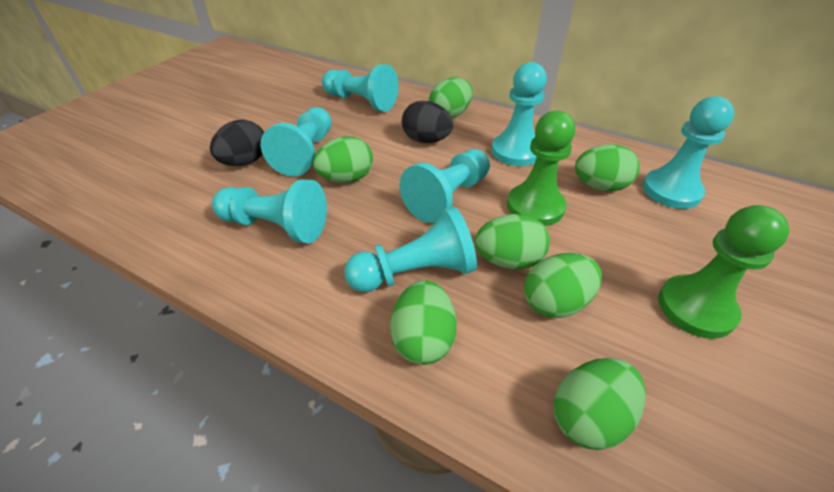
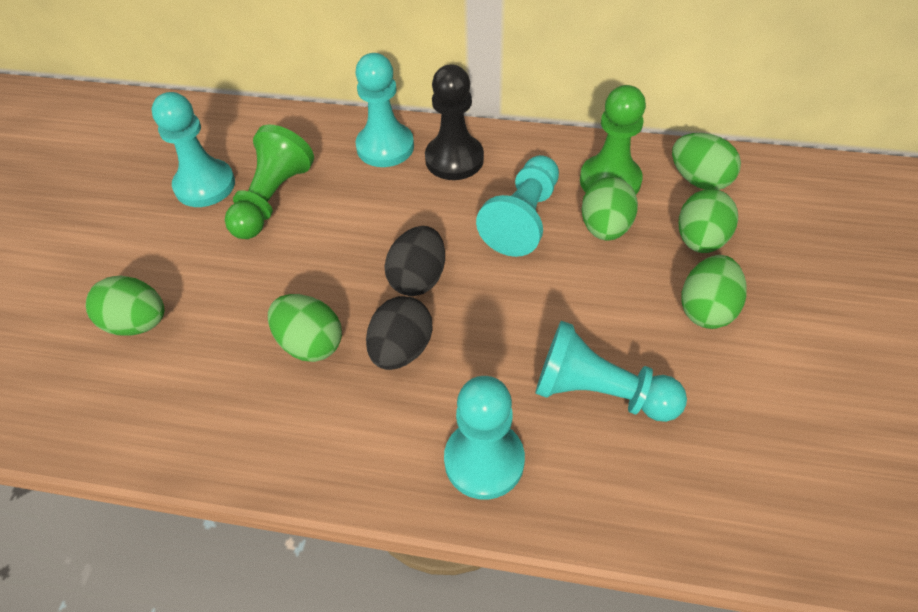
black pawn: 0 -> 1
green egg: 7 -> 6
turquoise pawn: 7 -> 5

